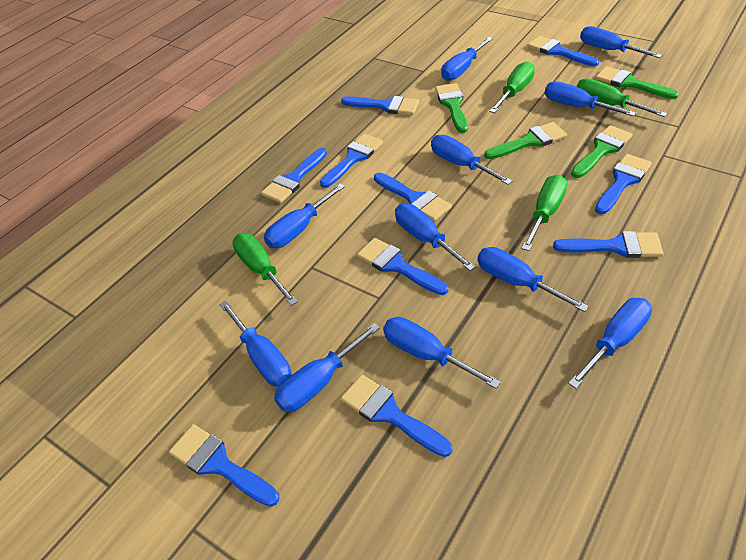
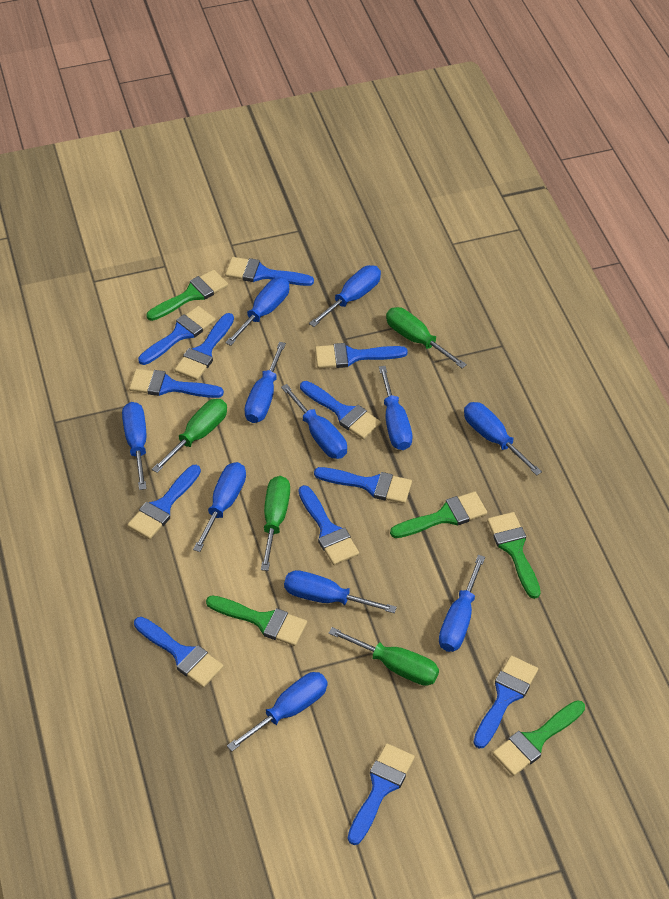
blue brush: 10 -> 12
green brush: 4 -> 5

